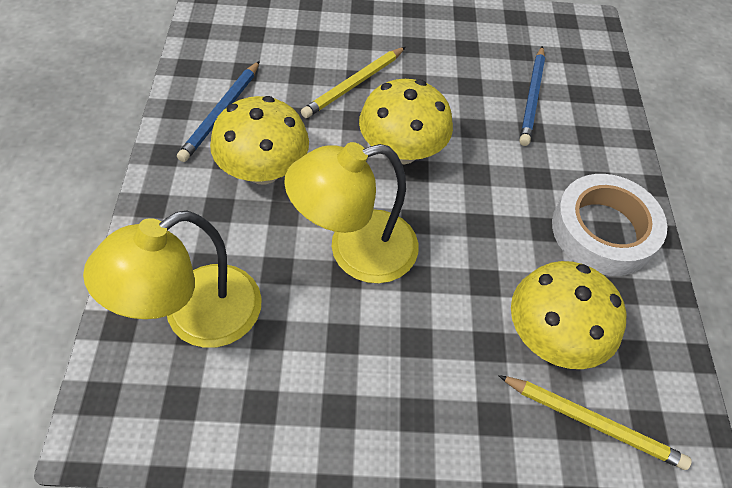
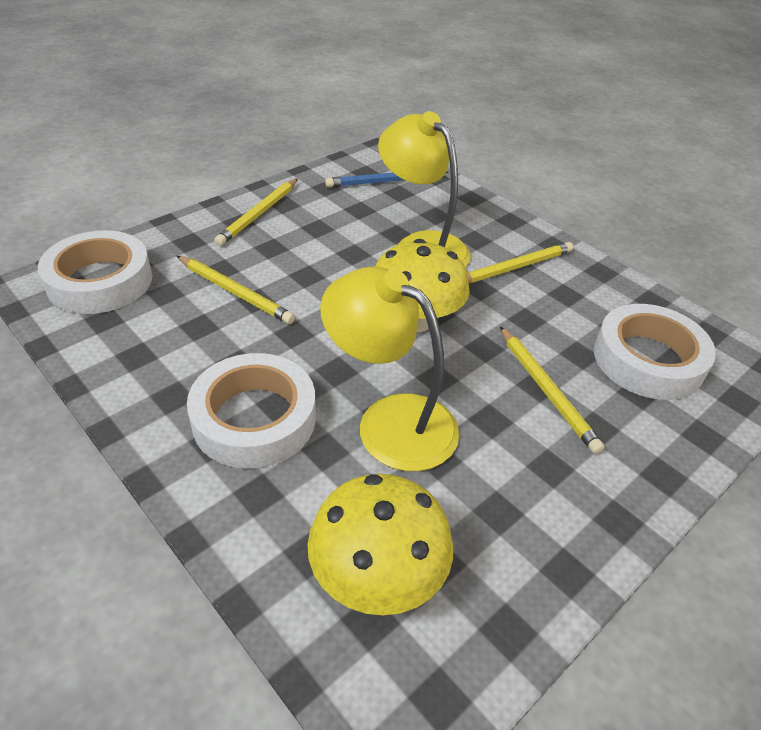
blue pencil: 2 -> 1
white tape: 1 -> 3
yellow mushroom: 3 -> 2
yellow pencil: 2 -> 4

